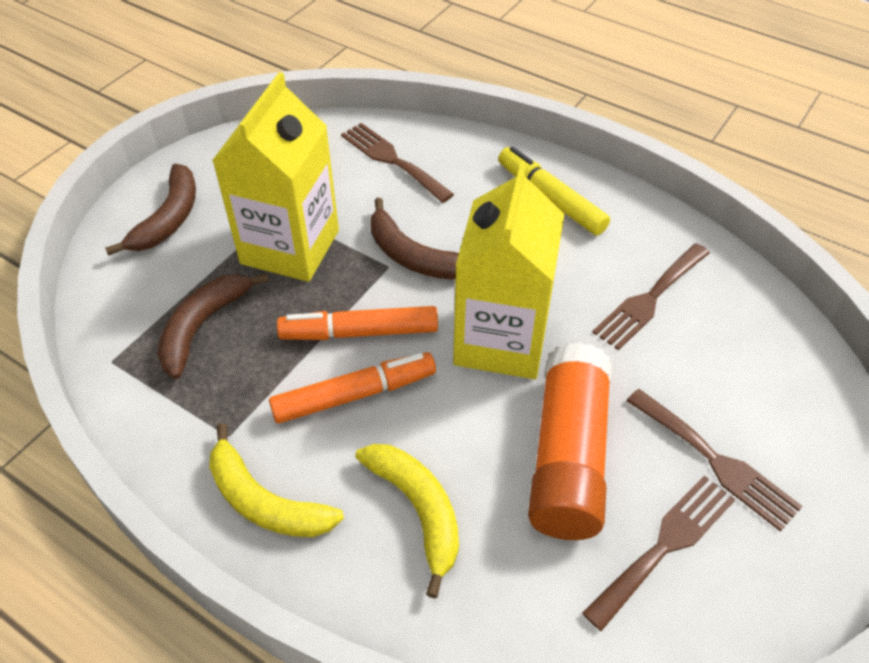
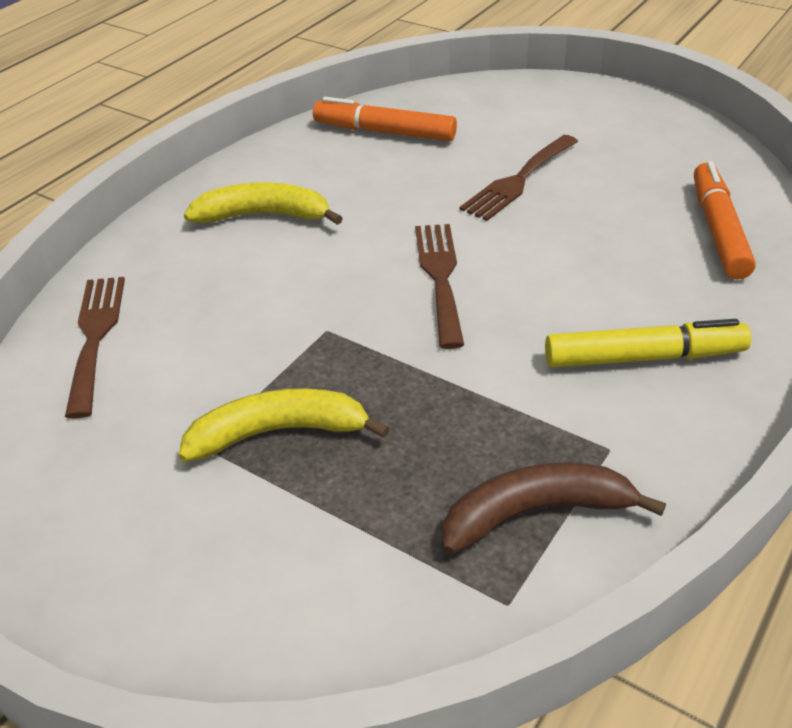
brown banana: 3 -> 1
brown fork: 4 -> 3
orange glue stick: 1 -> 0
yellow carton: 2 -> 0

